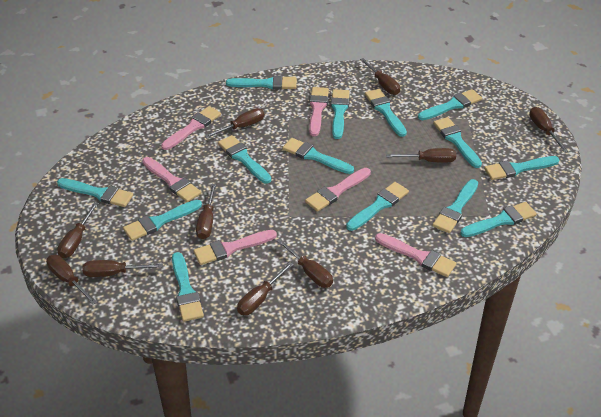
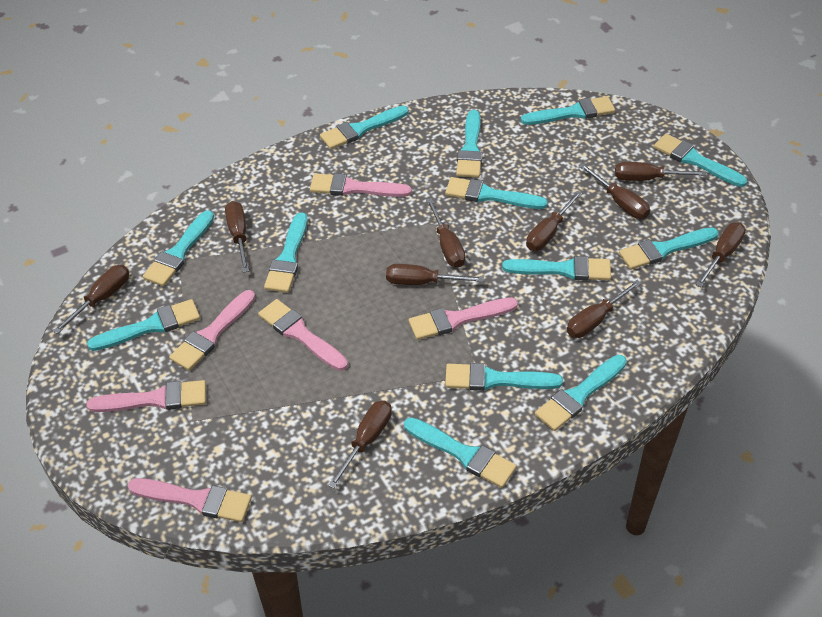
turquoise brush: 14 -> 13

